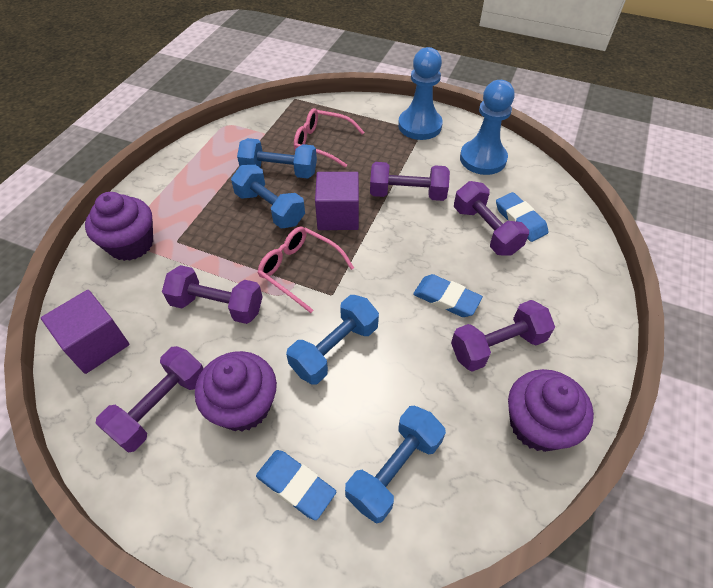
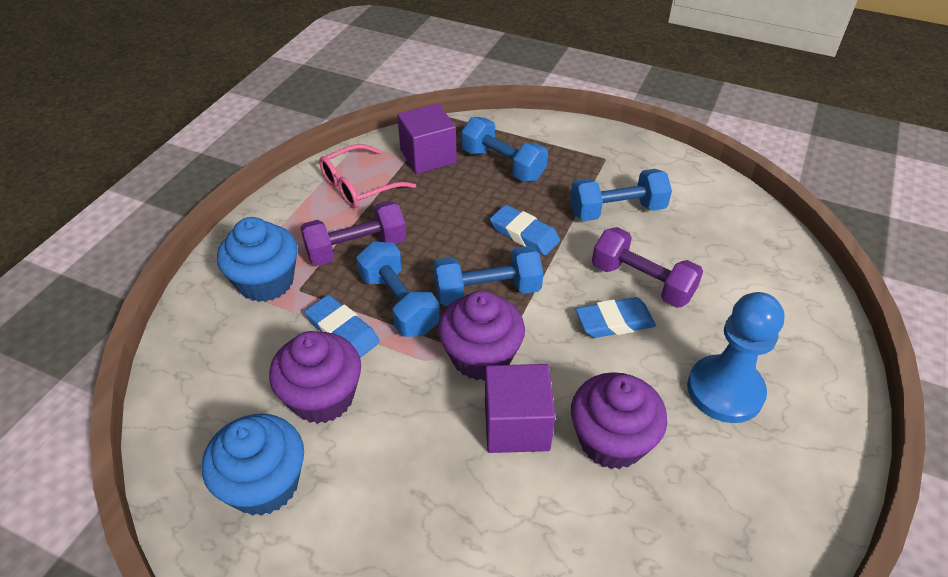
blue cupcake: 0 -> 2
blue pawn: 2 -> 1
pink glasses: 2 -> 1
purple dumbbell: 5 -> 2

